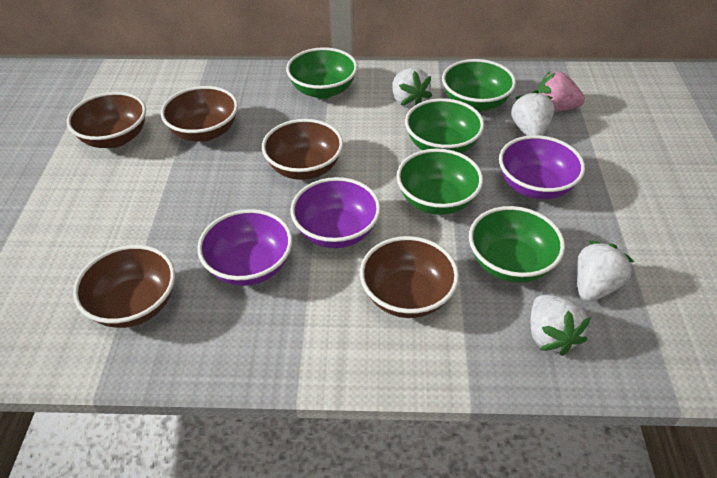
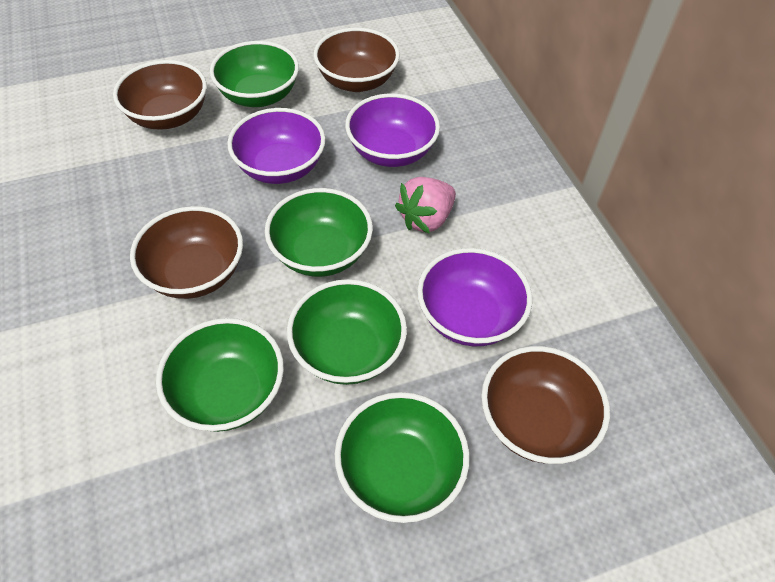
brown bowl: 5 -> 4
white strawberry: 4 -> 0

